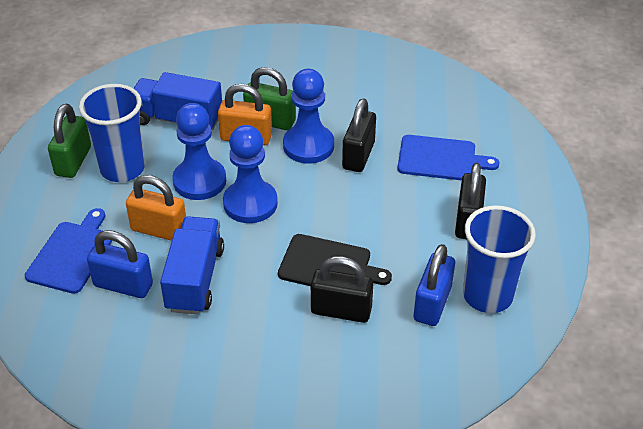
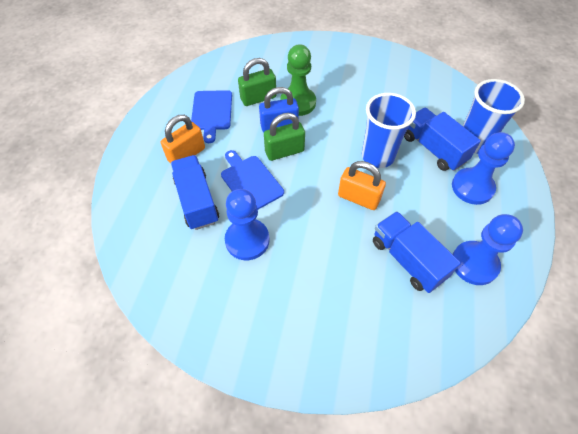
black cutting board: 1 -> 0
black padlock: 3 -> 0
blue padlock: 2 -> 1
blue truck: 2 -> 3
green pawn: 0 -> 1

